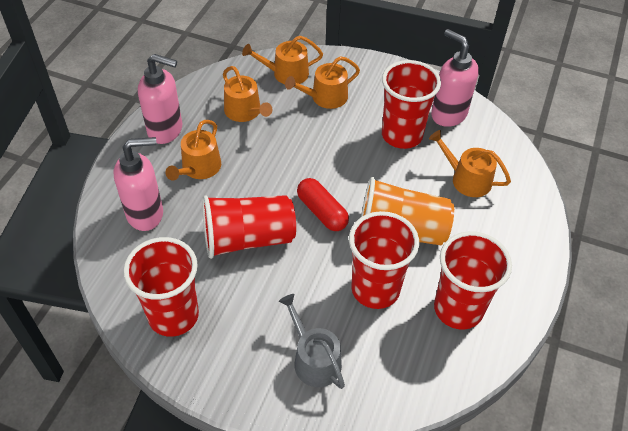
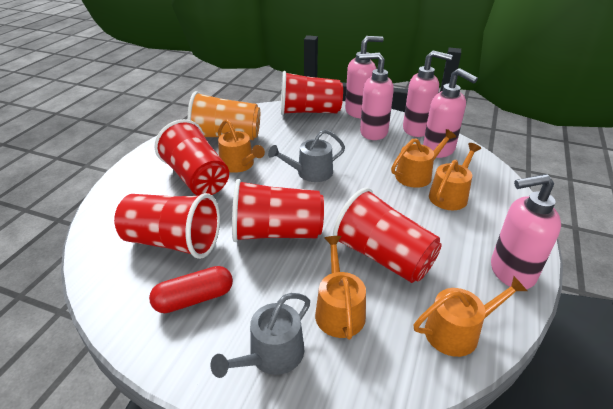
grey watering can: 1 -> 2
pink soap dispenser: 3 -> 5

